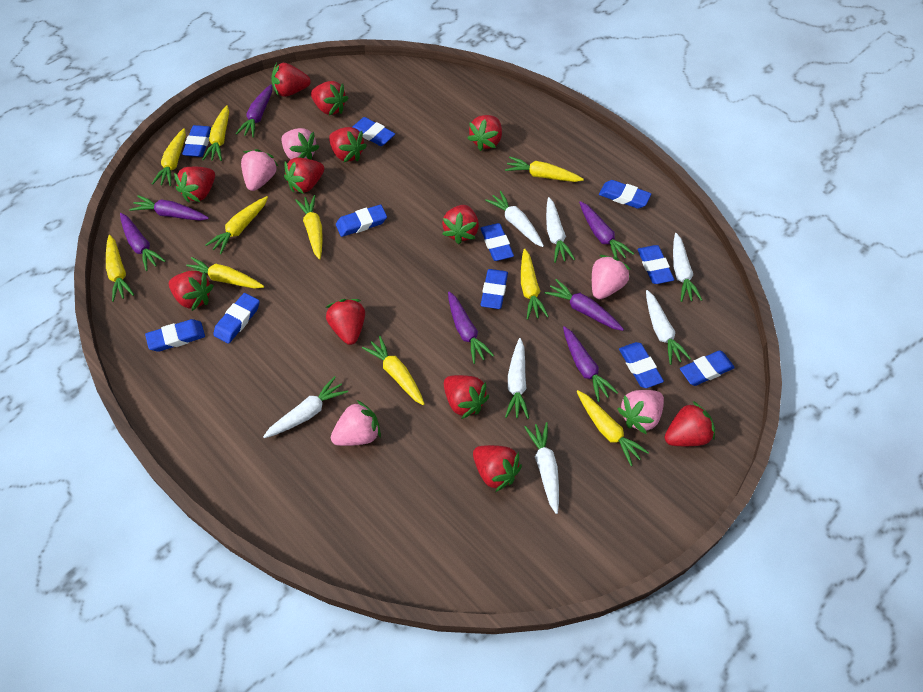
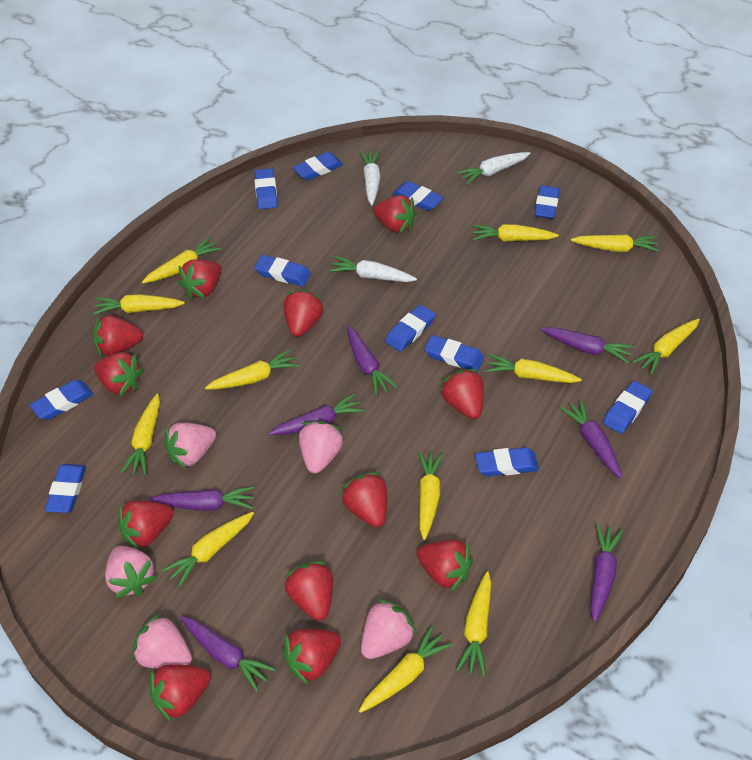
white carrot: 7 -> 3
yellow carrot: 10 -> 12

